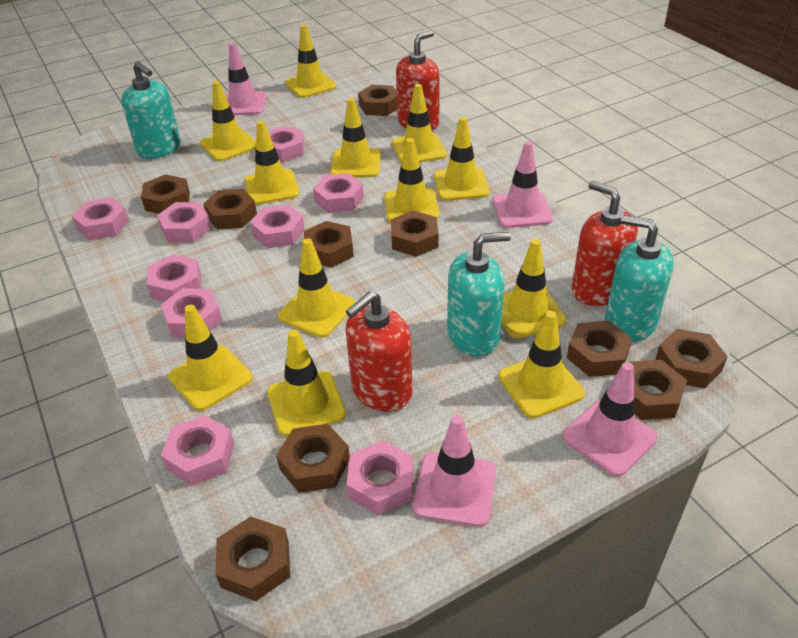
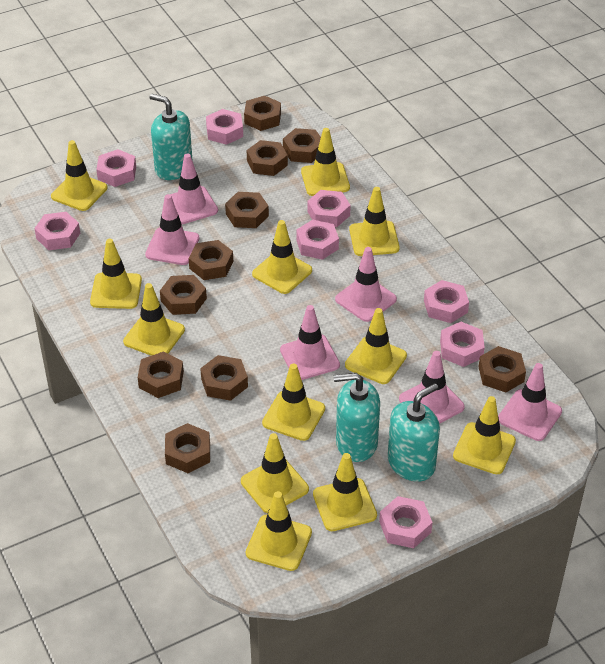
pink nut: 9 -> 8
pink traffic cone: 4 -> 6
red soap dispenser: 3 -> 0

